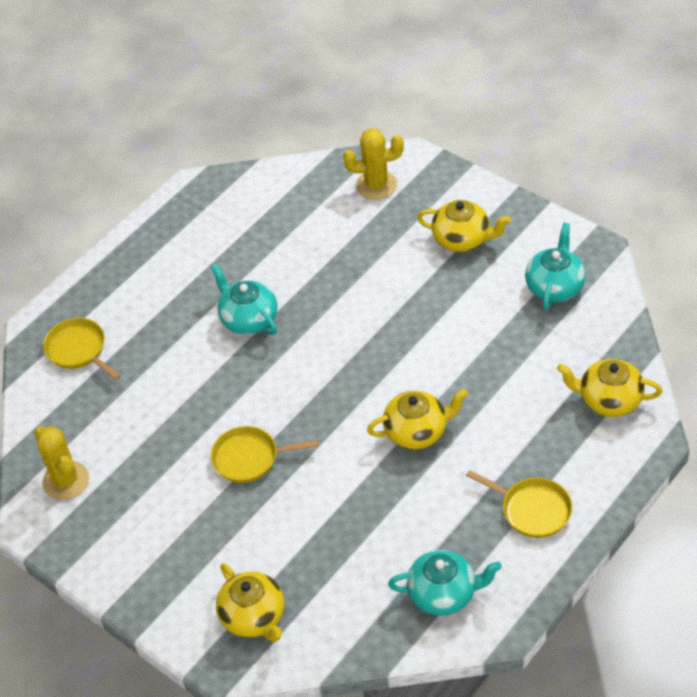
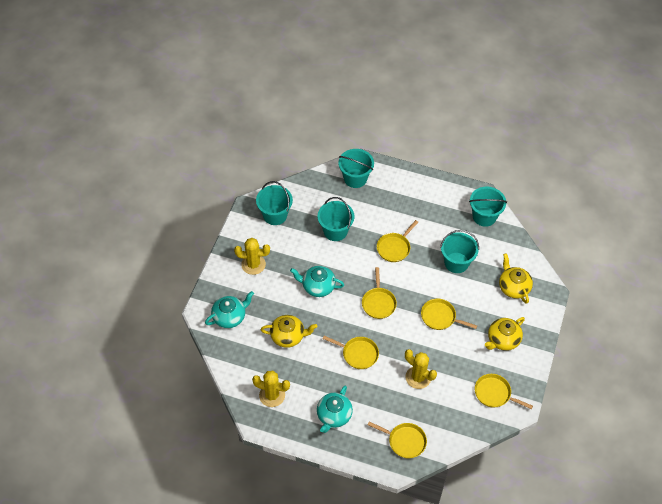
turquoise bucket: 0 -> 5
yellow cactus: 2 -> 3
yellow pan: 3 -> 6
yellow teapot: 4 -> 3

